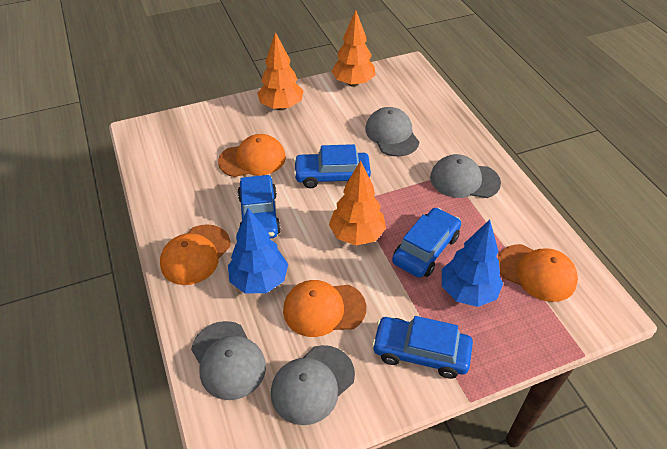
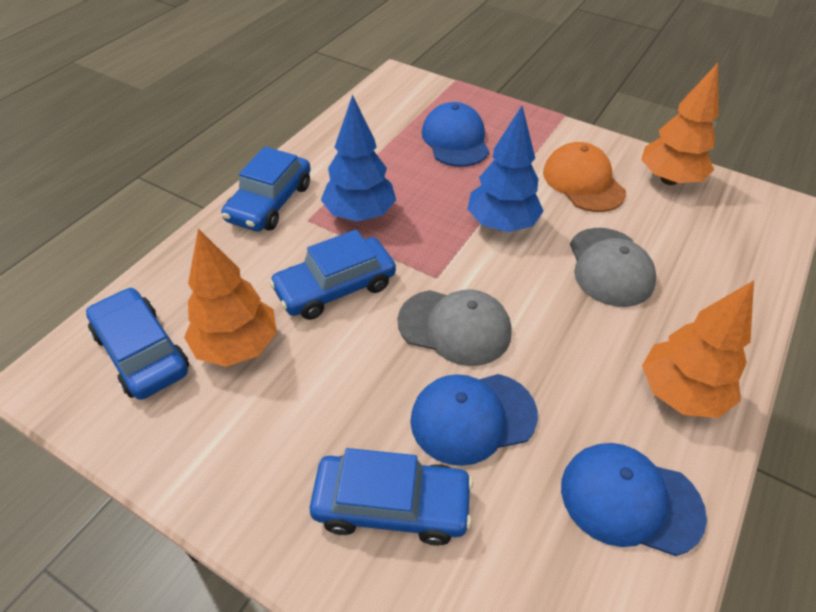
blue cap: 0 -> 3
grey cap: 4 -> 2
orange cap: 4 -> 1

